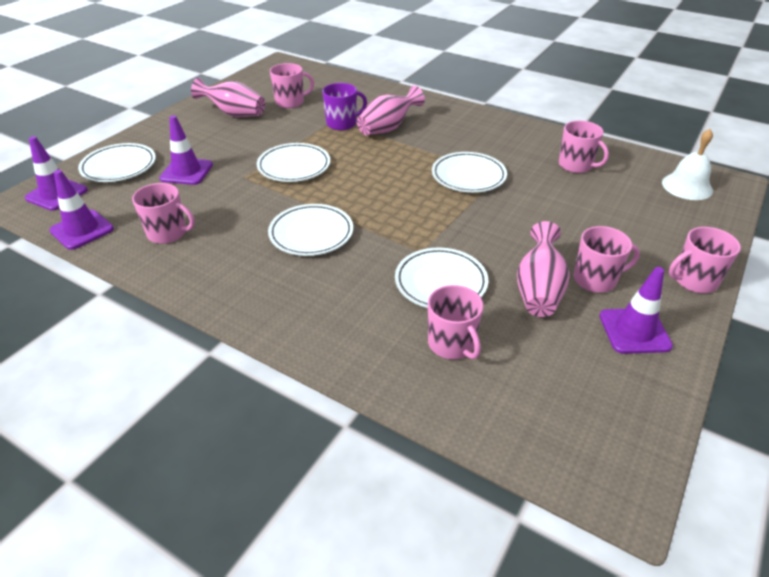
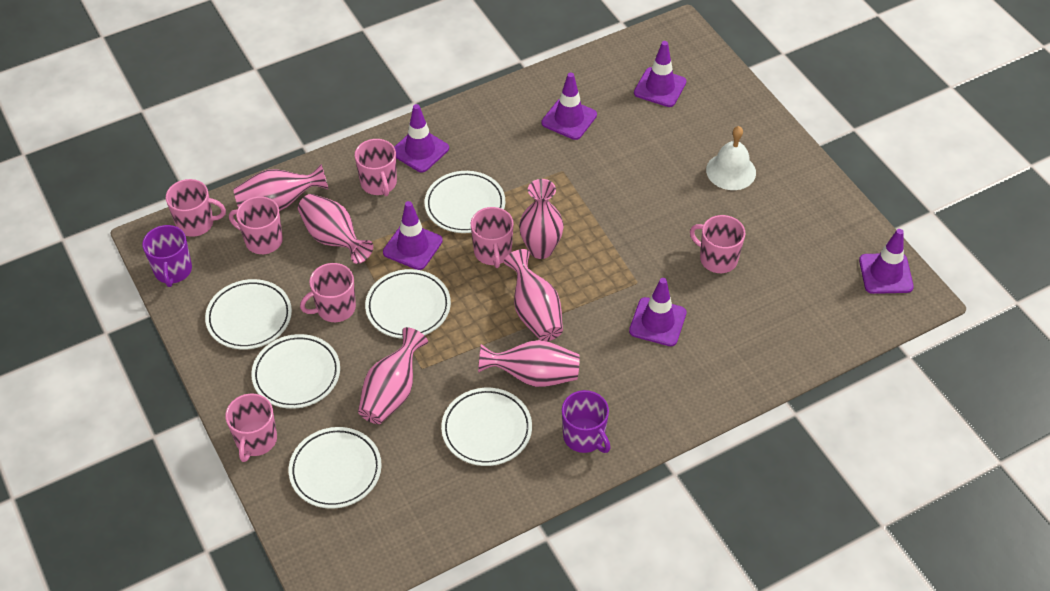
pink mug: 6 -> 7
pink vase: 3 -> 6
purple mug: 1 -> 2
purple traffic cone: 4 -> 6
white plate: 5 -> 6

